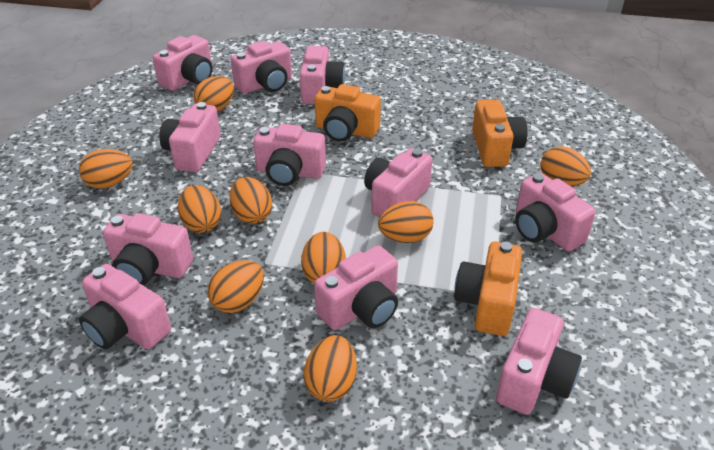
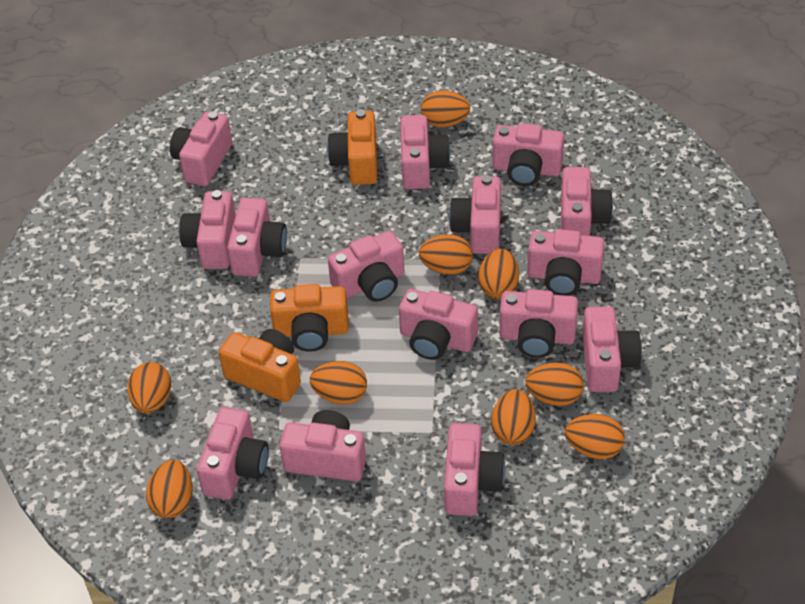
pink camera: 11 -> 15

